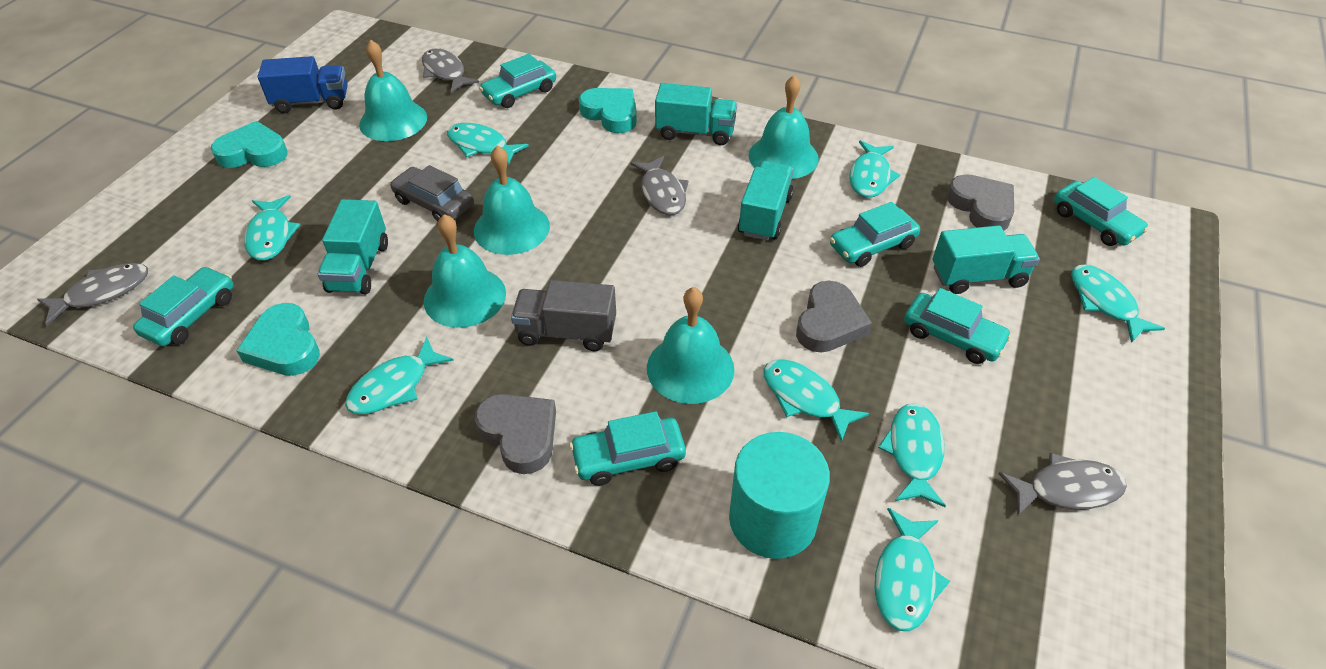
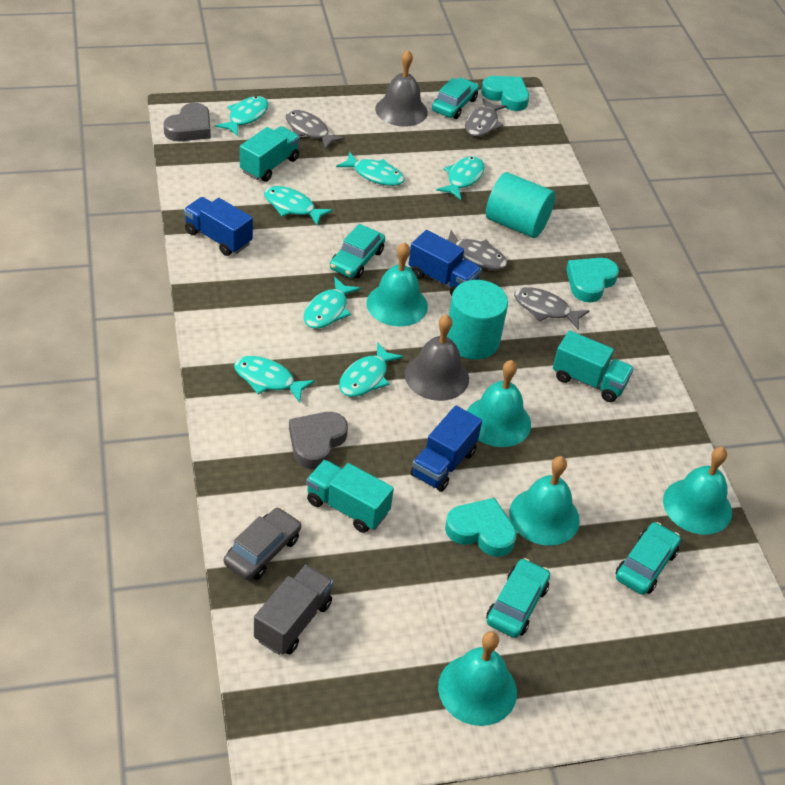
blue truck: 1 -> 3
grey bell: 0 -> 2
grey heart: 3 -> 2
turquoise car: 6 -> 4
turquoise cylinder: 1 -> 2
turquoise fish: 8 -> 7
turquoise truck: 4 -> 3

